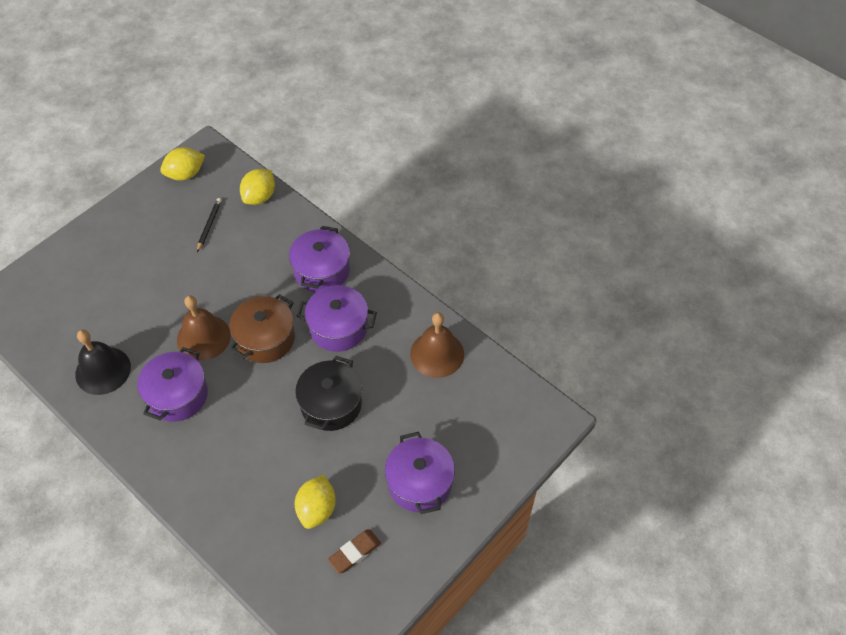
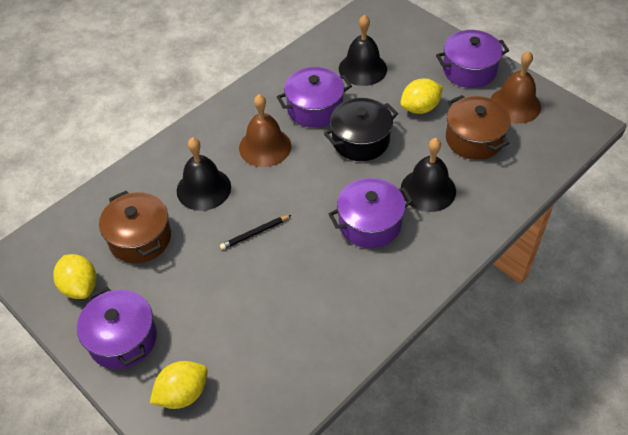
black bell: 1 -> 3
brown eraser: 1 -> 0
brown pot: 1 -> 2

